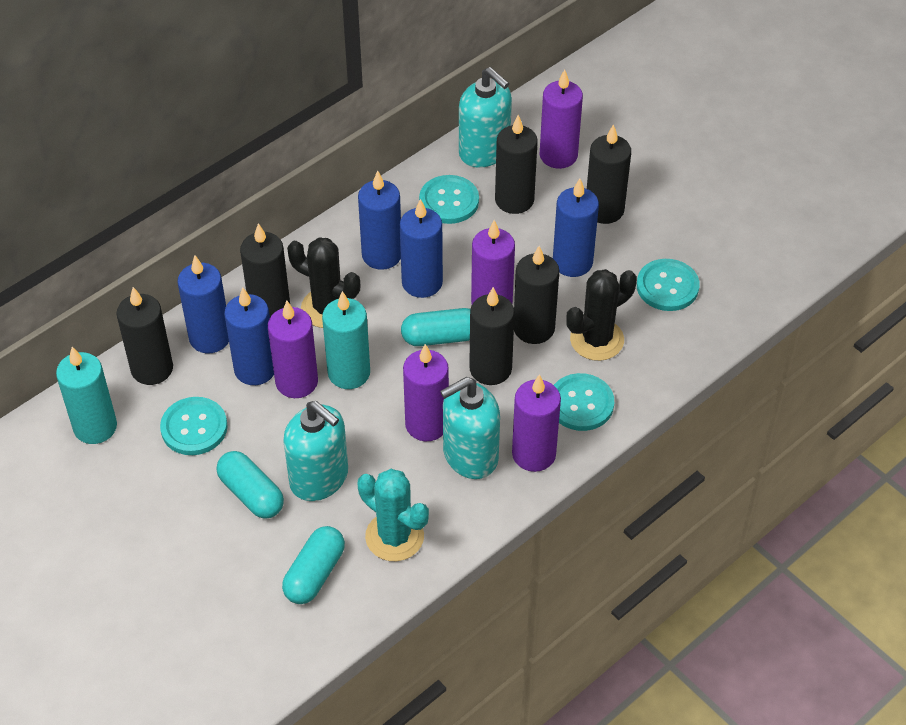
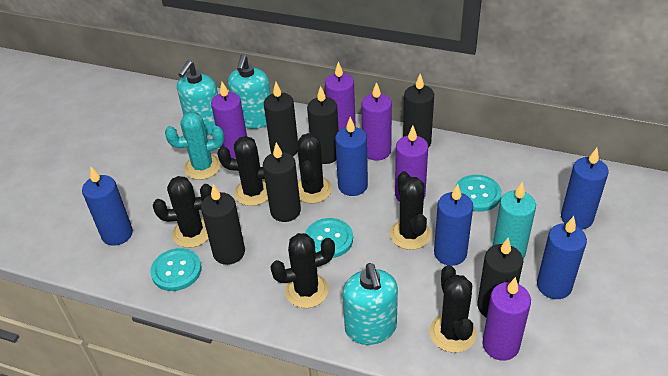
black cactus: 2 -> 6
turquoise button: 4 -> 3
turquoise candle: 2 -> 1
turquoise capsule: 3 -> 0

